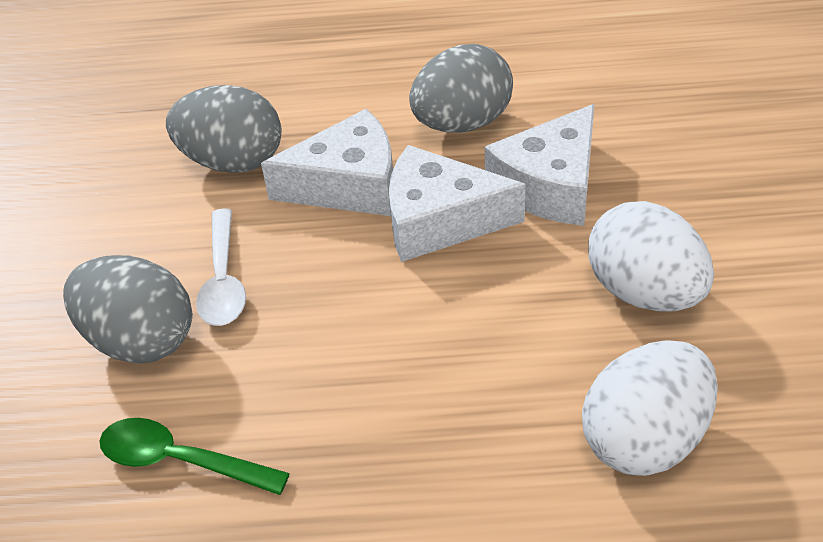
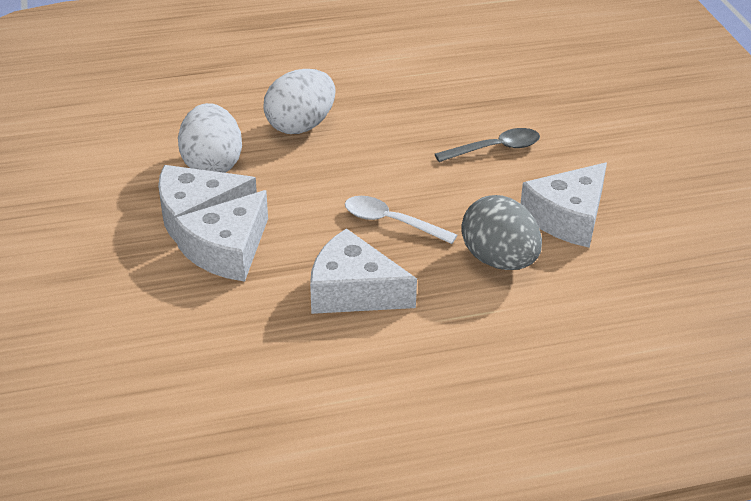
green spoon: 1 -> 0
grey egg: 3 -> 1
grey spoon: 0 -> 1
white cheese: 3 -> 4

